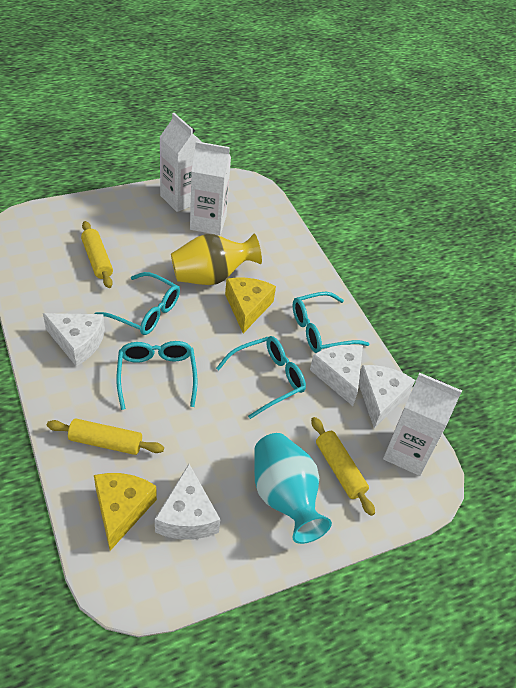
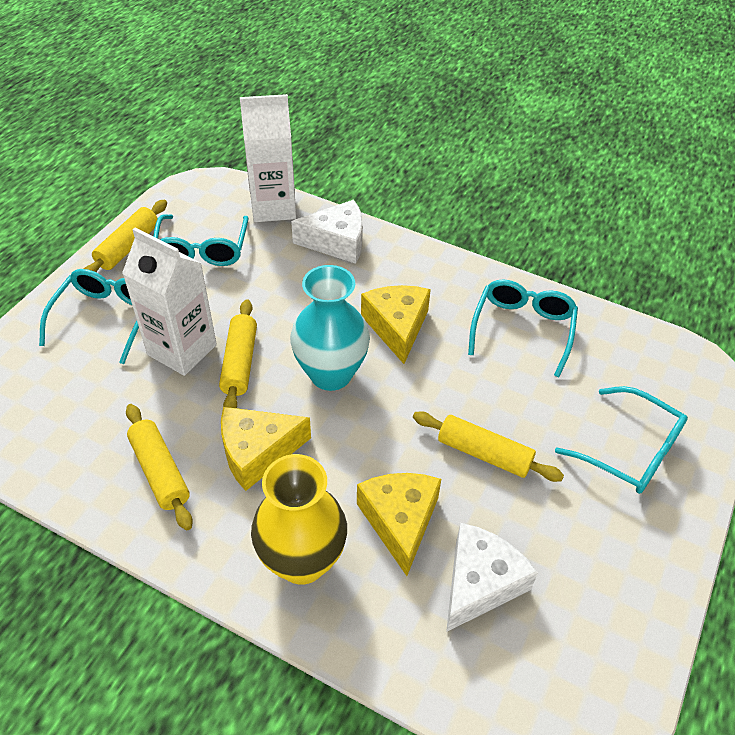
white carton: 3 -> 2
white cheese: 4 -> 2
yellow cheese: 2 -> 3
yellow rolling pin: 3 -> 4

